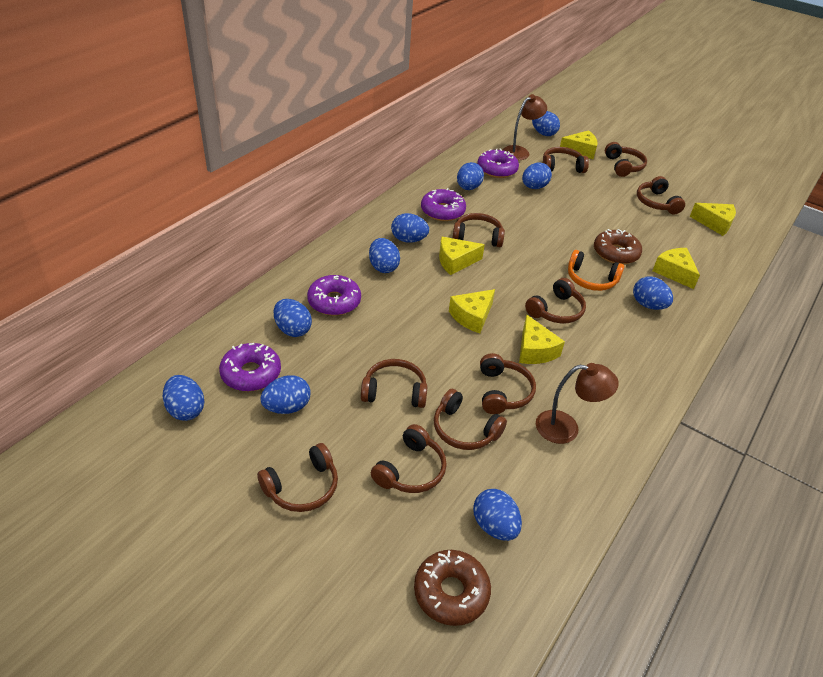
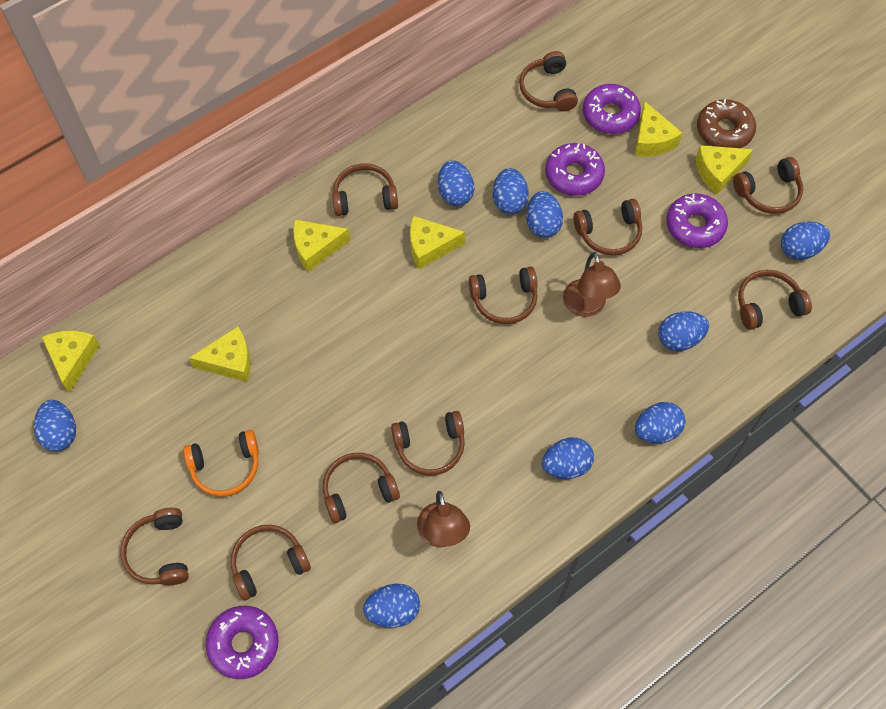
blue egg: 10 -> 9
brown donut: 2 -> 1

